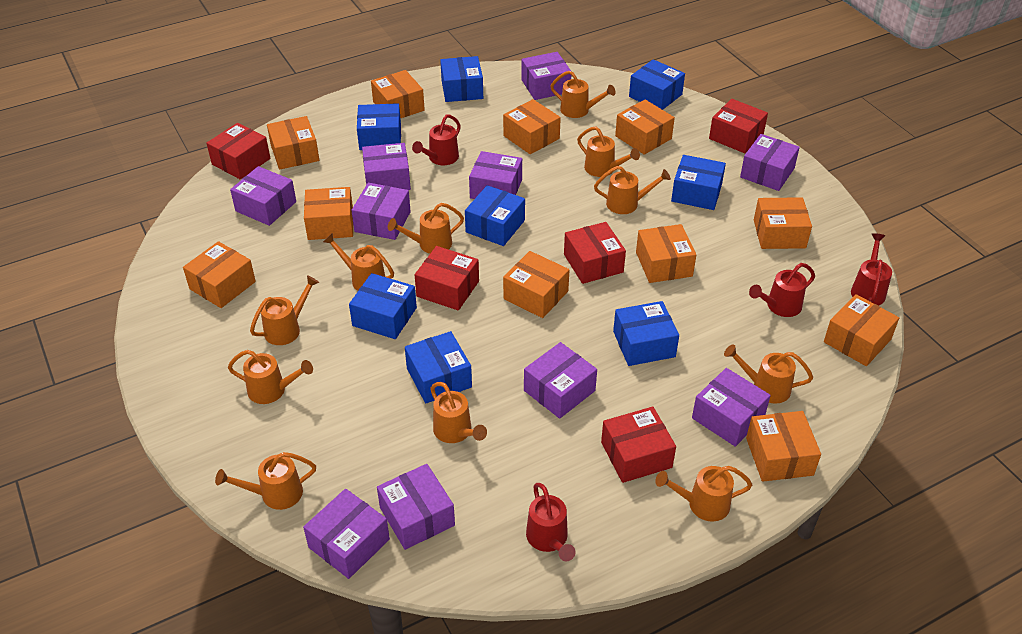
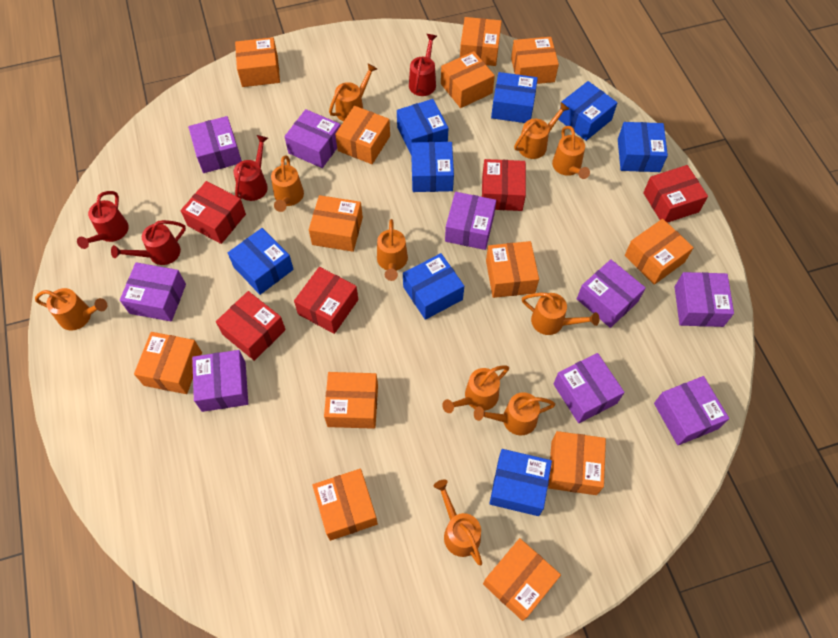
orange box: 11 -> 13
orange watering can: 11 -> 10
purple box: 10 -> 9

